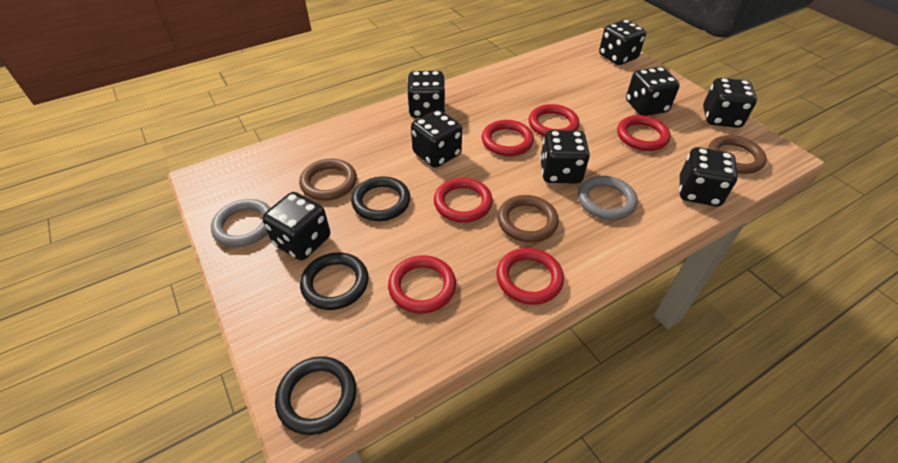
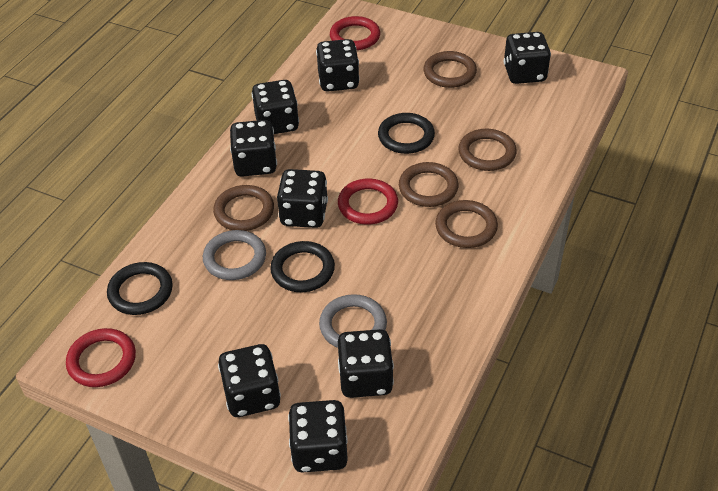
brown ring: 3 -> 5
red ring: 6 -> 3

